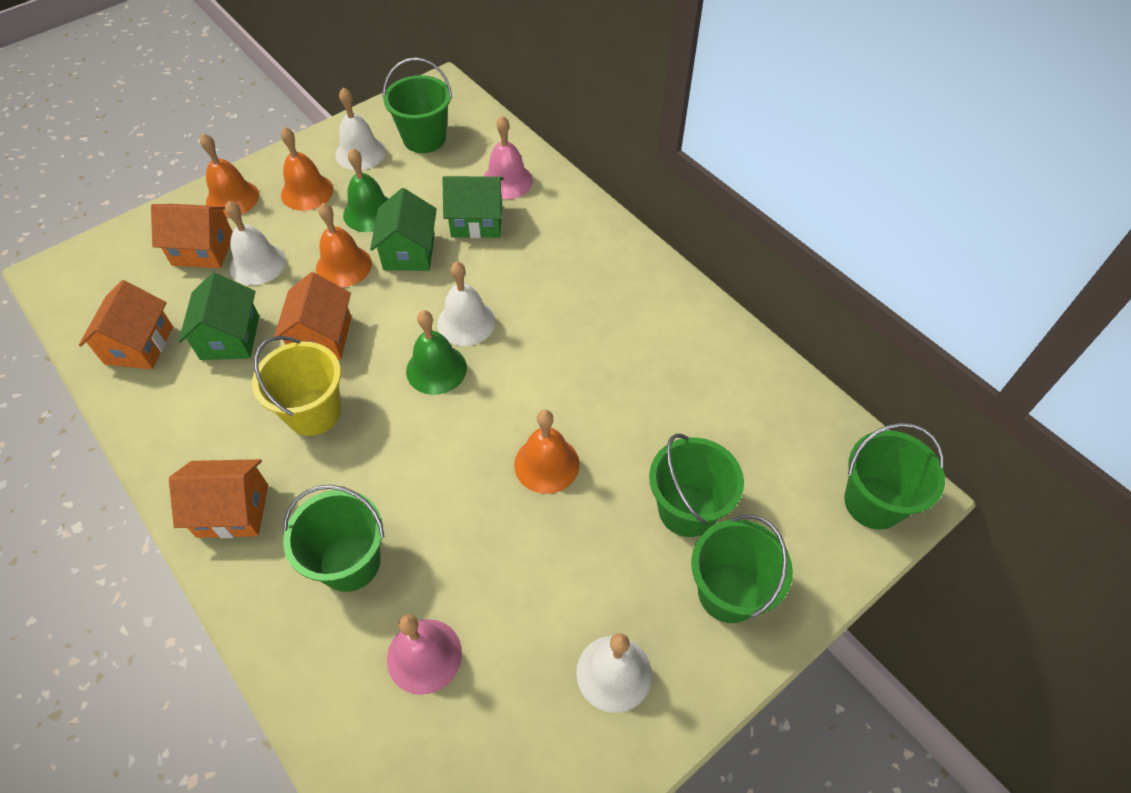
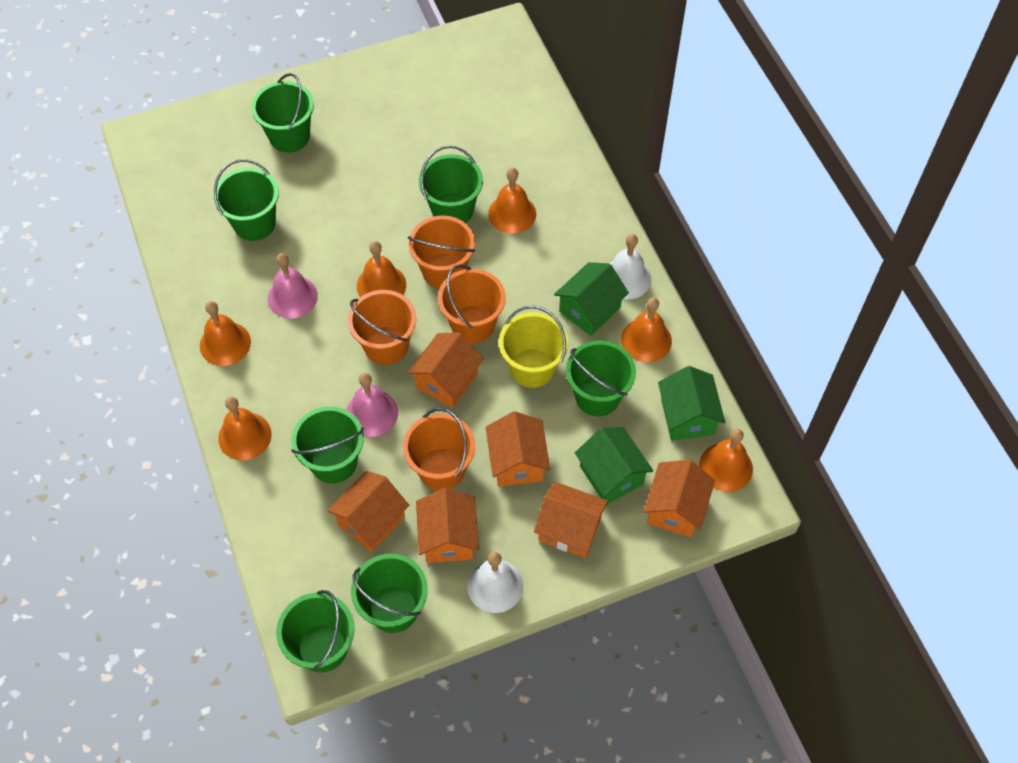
green bell: 2 -> 0
green bucket: 5 -> 7
orange bell: 4 -> 6
orange bucket: 0 -> 4
orange house: 4 -> 6
white bell: 4 -> 2

